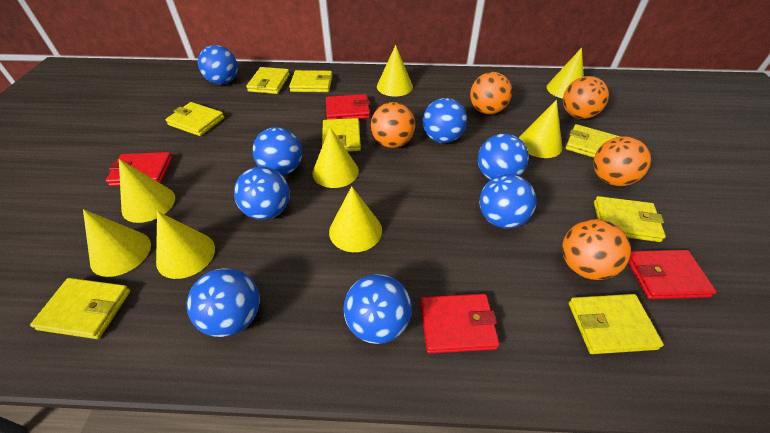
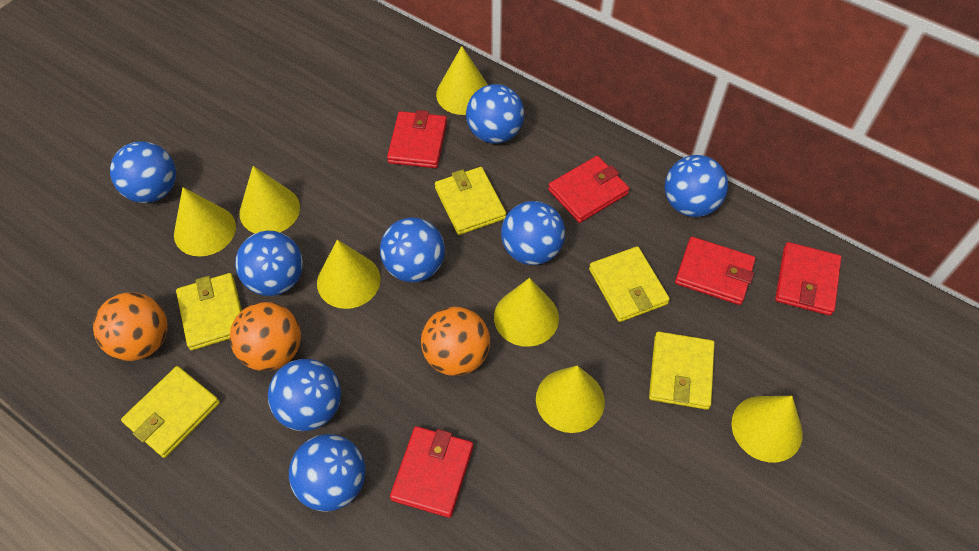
orange ball: 5 -> 3
red wallet: 4 -> 5
yellow cone: 8 -> 7
yellow wallet: 8 -> 5

